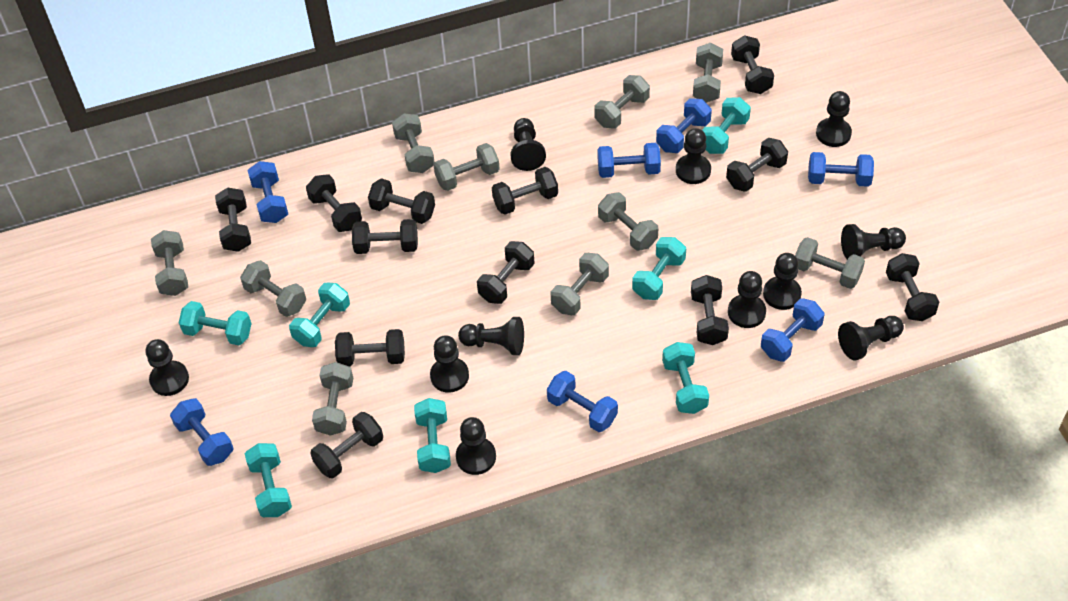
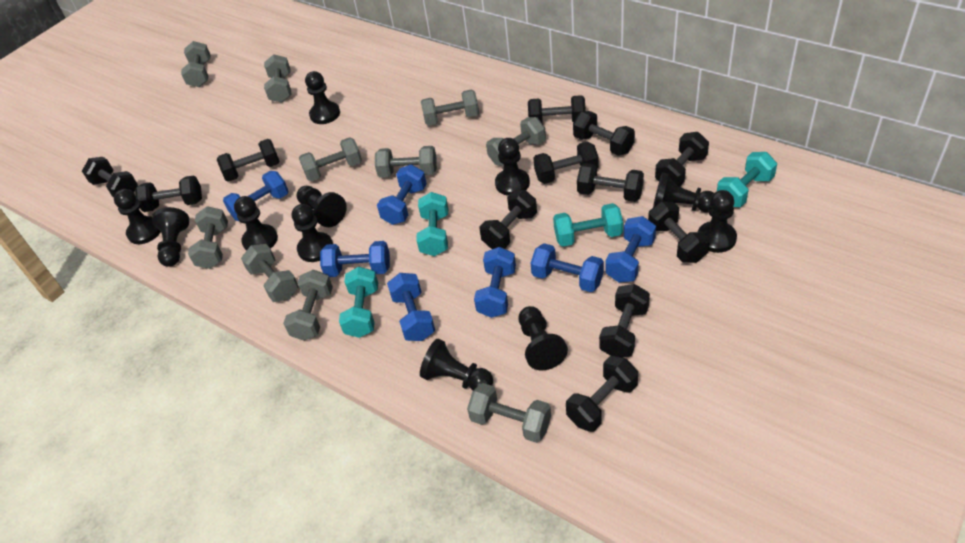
turquoise dumbbell: 7 -> 4

